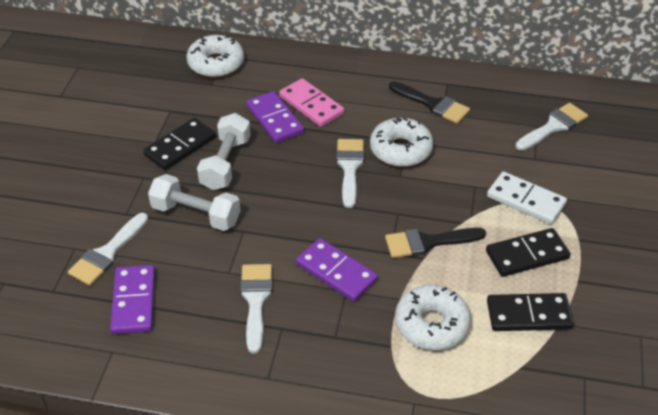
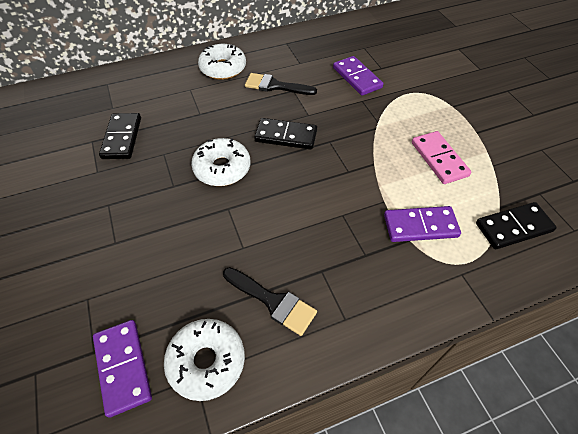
white brush: 4 -> 0
white domino: 1 -> 0
white dumbbell: 2 -> 0

